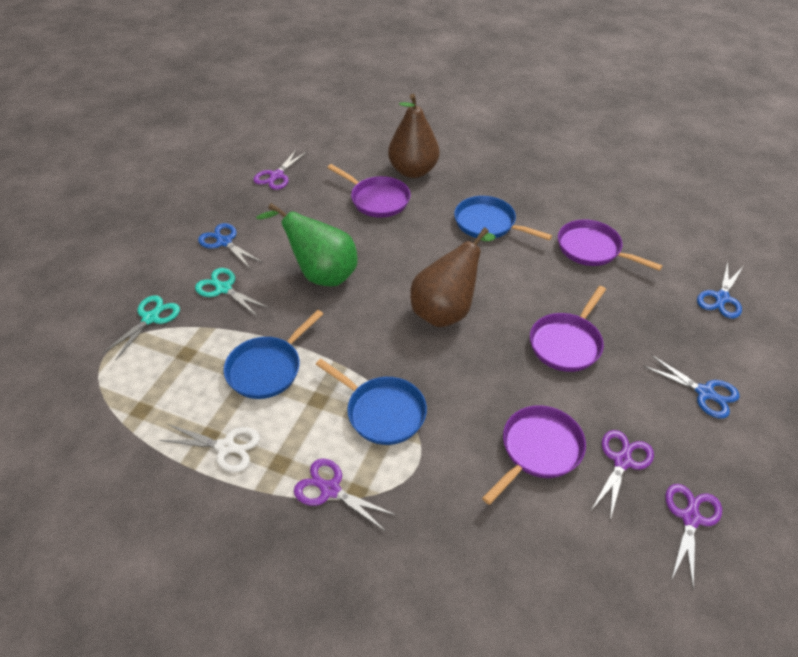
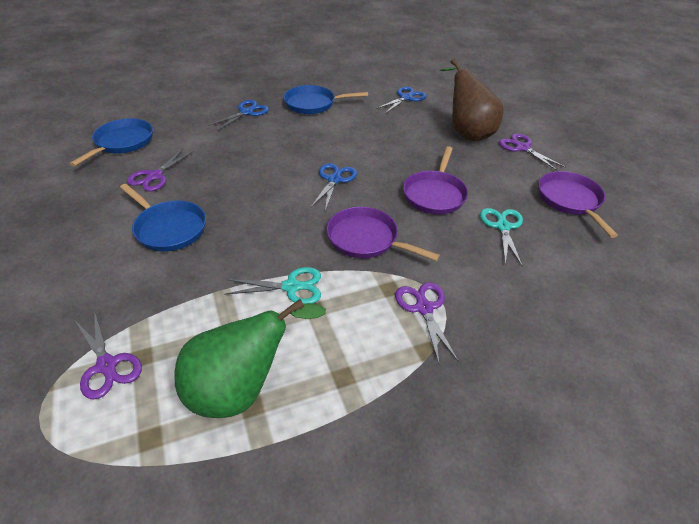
brown pear: 2 -> 1
purple pan: 4 -> 3
white scissors: 1 -> 0

